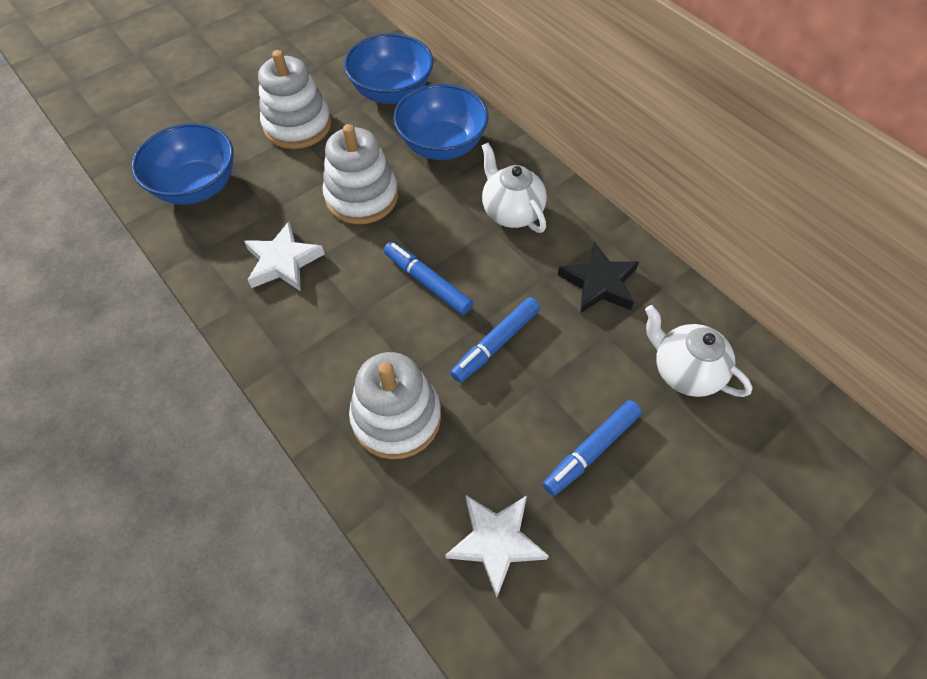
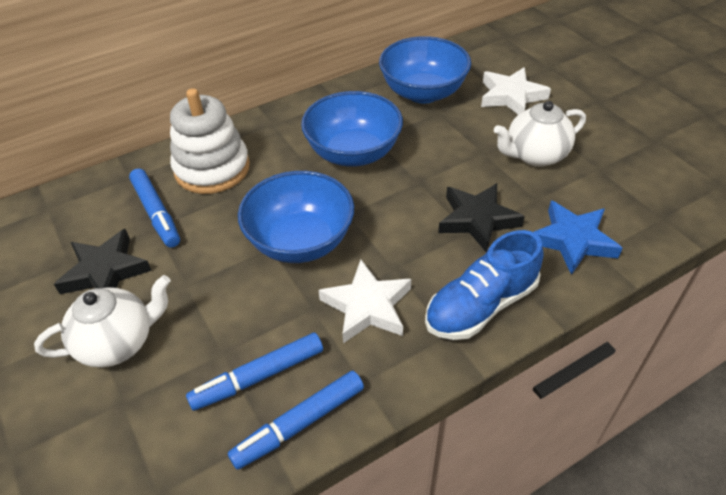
black star: 1 -> 2
blue shoe: 0 -> 1
blue star: 0 -> 1
white stacking toy: 3 -> 1

